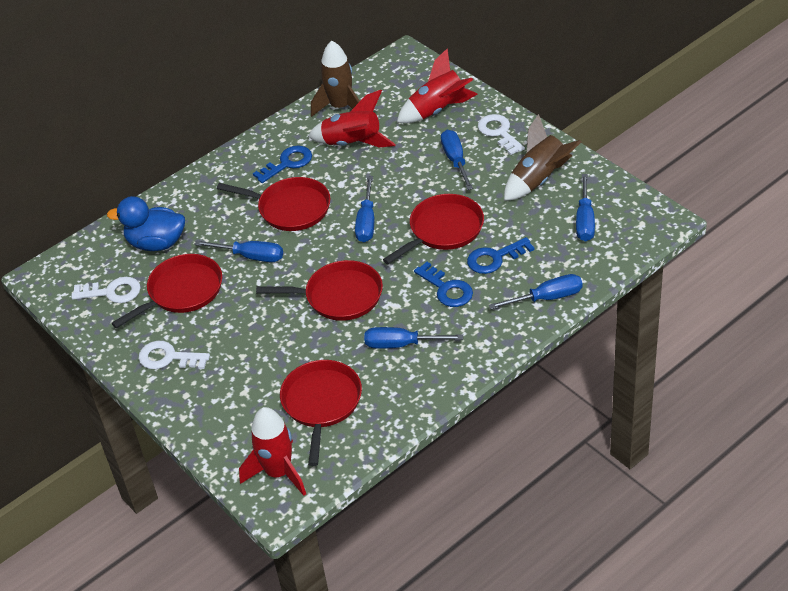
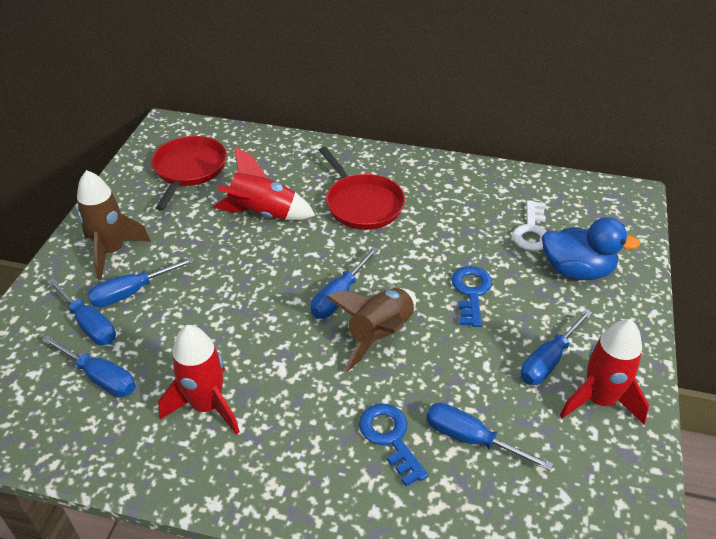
blue key: 3 -> 2
red pan: 5 -> 2
white key: 3 -> 1

